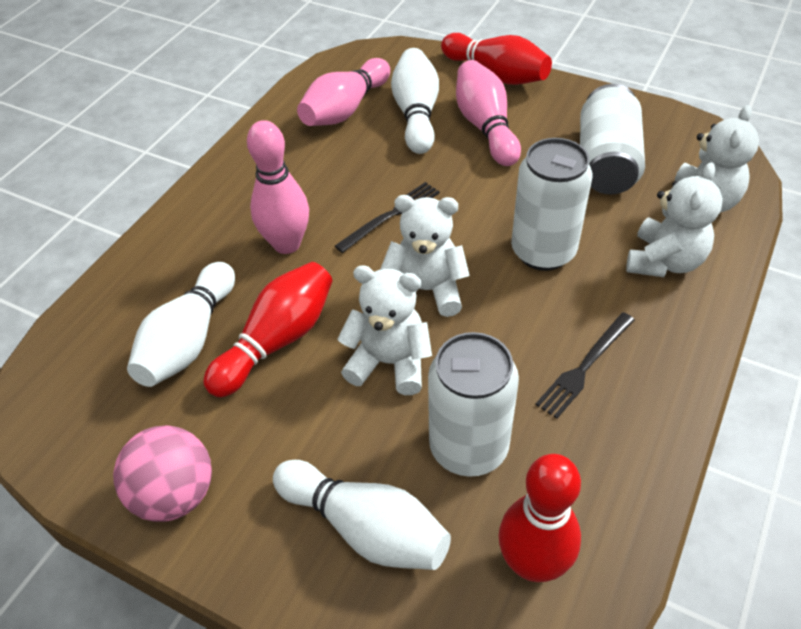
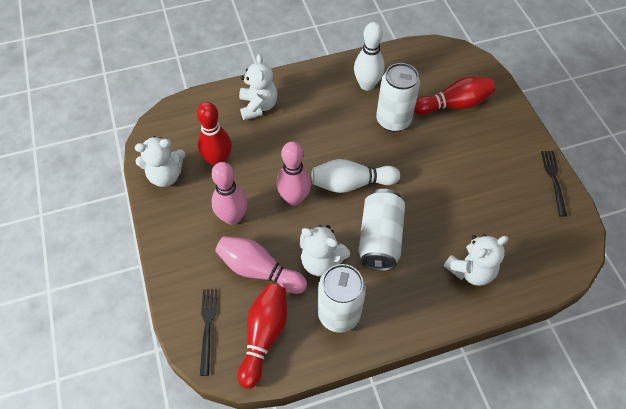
pink ball: 1 -> 0
white bowling pin: 3 -> 2

